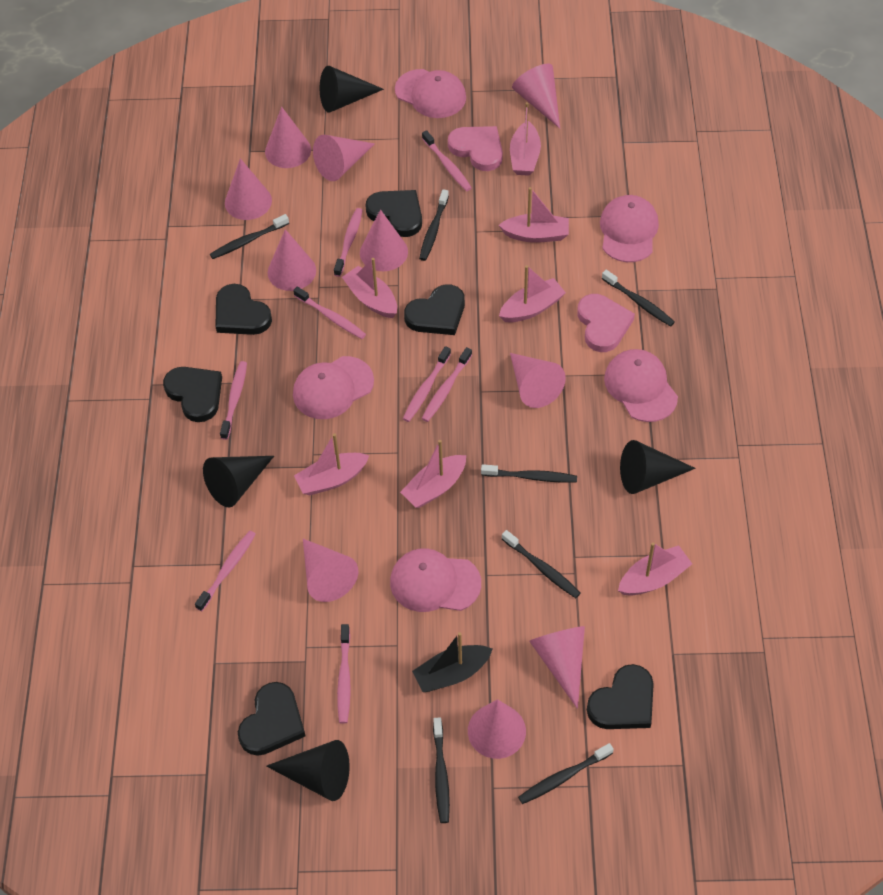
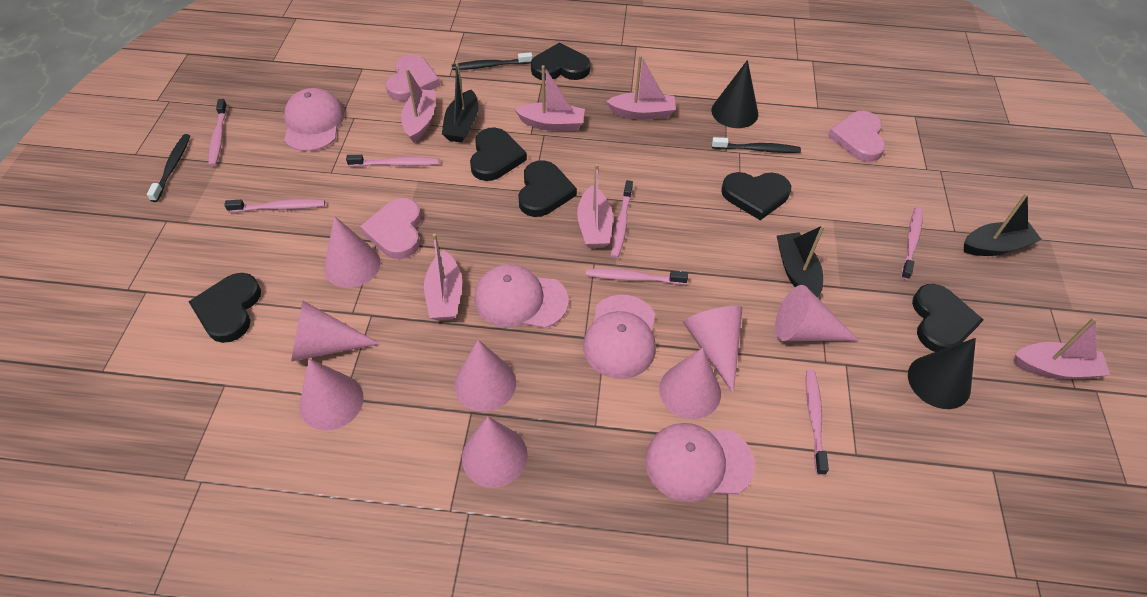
black boat: 1 -> 3
black cone: 4 -> 2
black toothbrush: 7 -> 3
pink boat: 7 -> 6
pink cap: 5 -> 4
pink cone: 10 -> 8
pink heart: 2 -> 3
pink toothbrush: 8 -> 7

